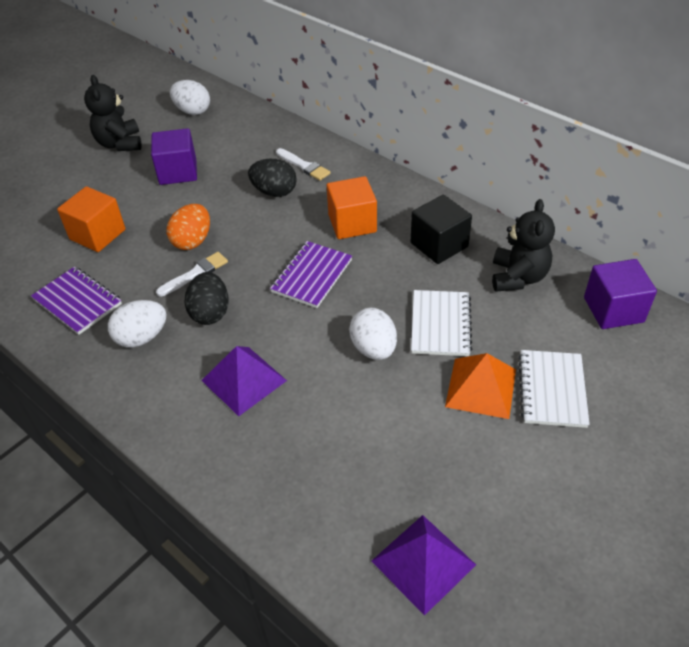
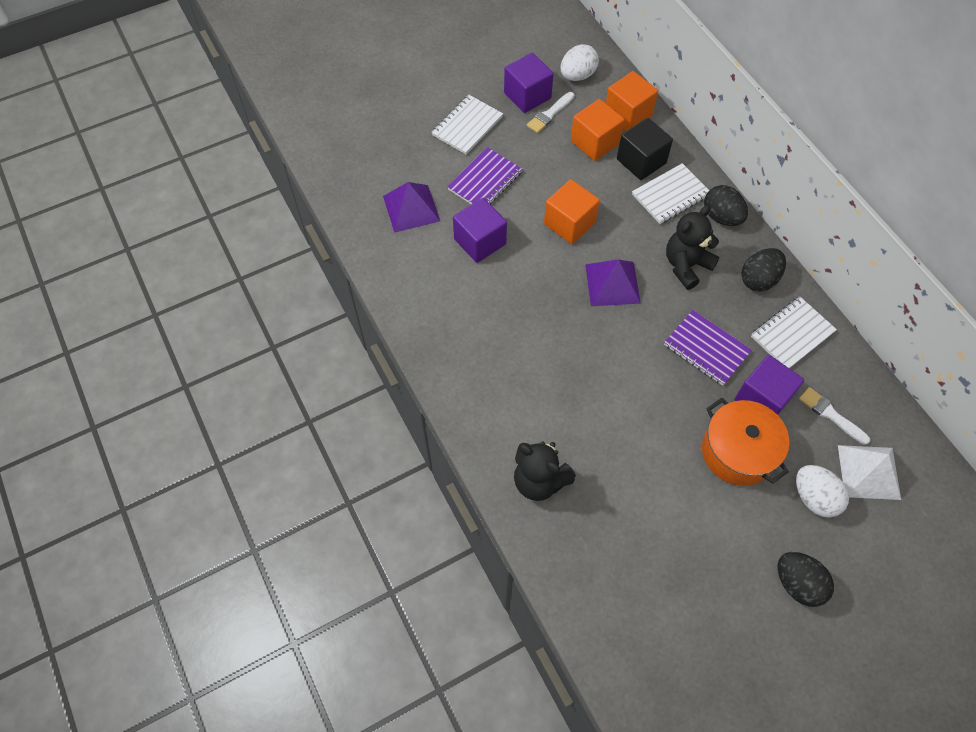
black egg: 2 -> 3
orange cube: 2 -> 3
orange egg: 1 -> 0
orange pot: 0 -> 1
orange pyramid: 1 -> 0
purple cube: 2 -> 3
white egg: 3 -> 2
white notebook: 2 -> 3
white pyramid: 0 -> 1

